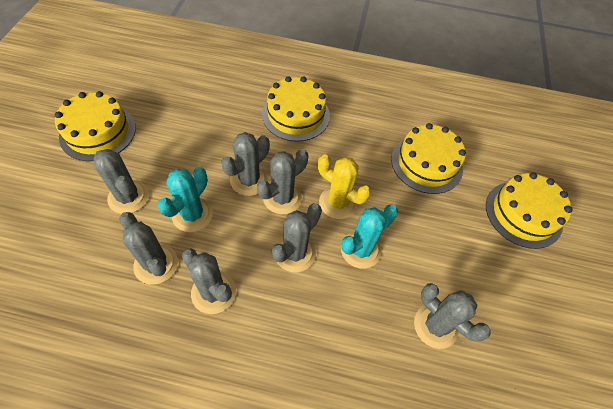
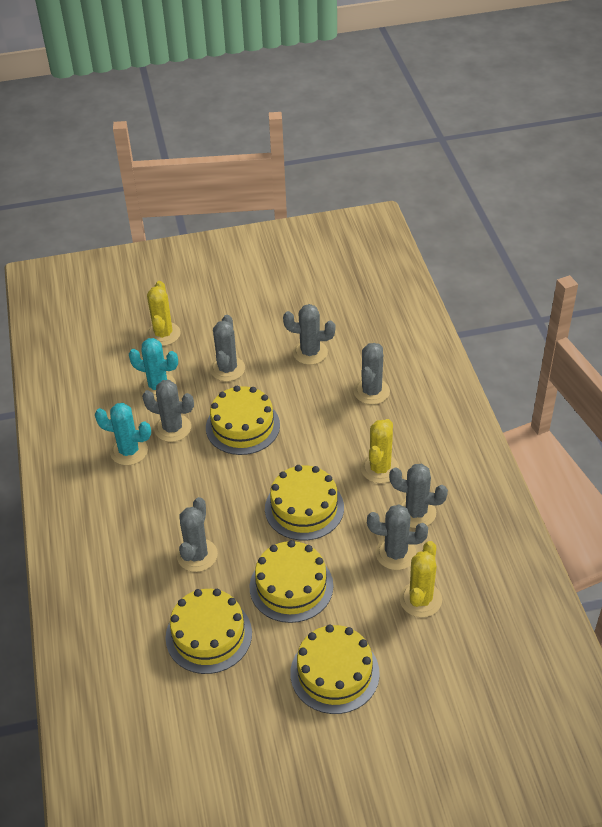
yellow cactus: 1 -> 3
yellow cake: 4 -> 5

